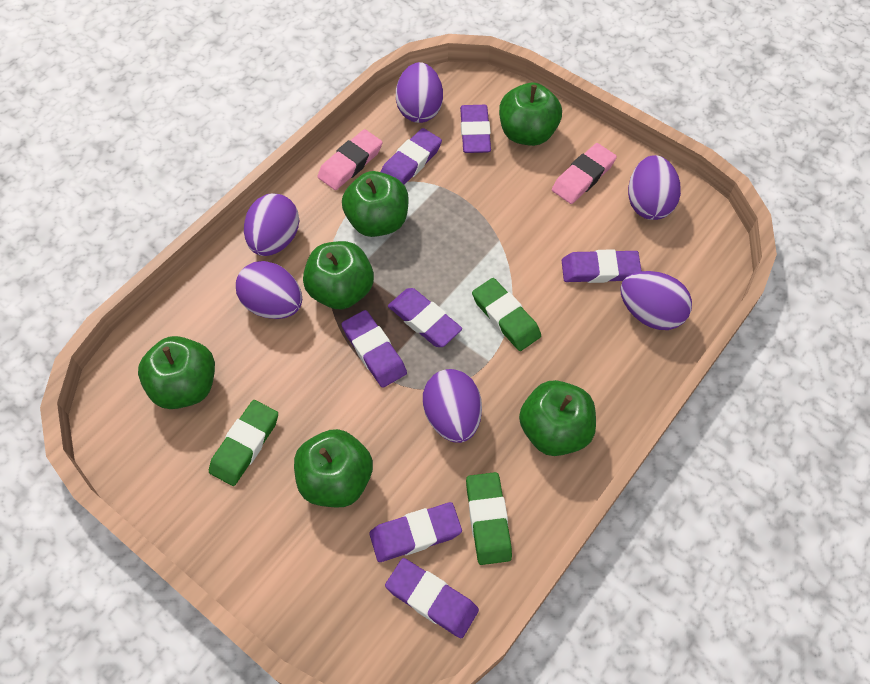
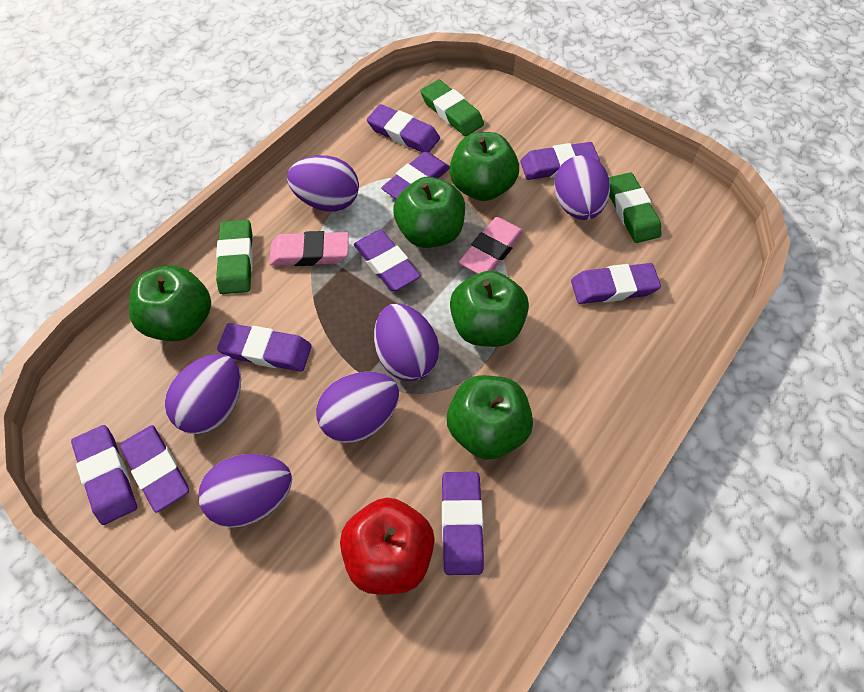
green apple: 6 -> 5
purple eraser: 7 -> 9
red apple: 0 -> 1

